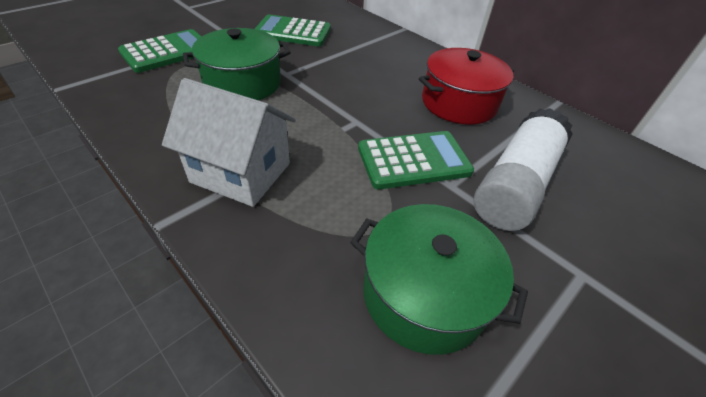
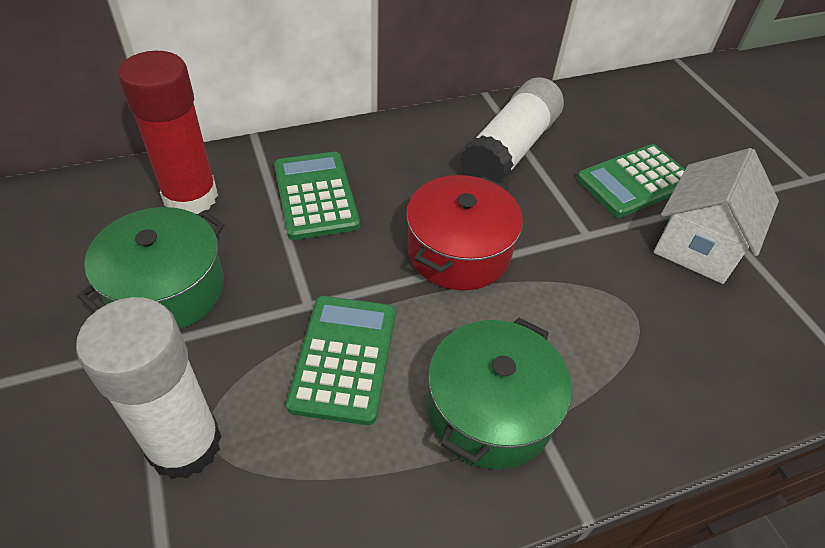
red glue stick: 0 -> 1
white glue stick: 1 -> 2

